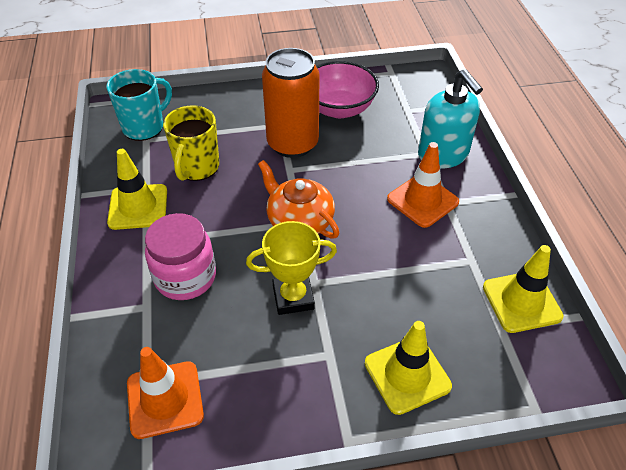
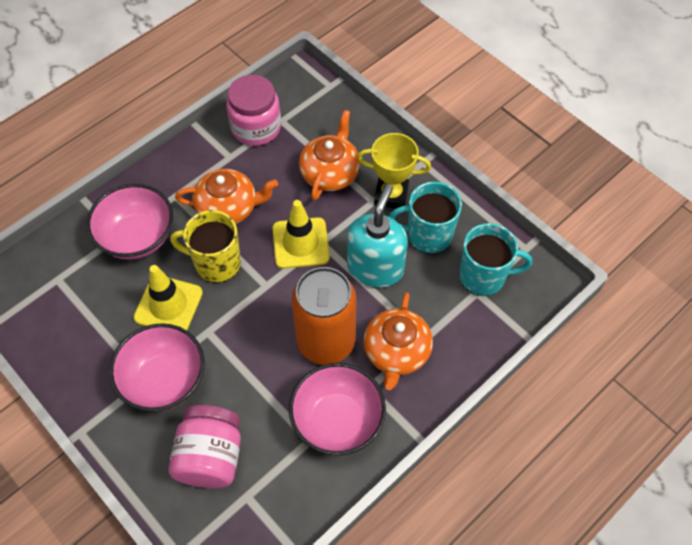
orange teapot: 1 -> 3
orange traffic cone: 2 -> 0
pink bowl: 1 -> 3
pink jar: 1 -> 2
turquoise mug: 1 -> 2
yellow traffic cone: 3 -> 2

